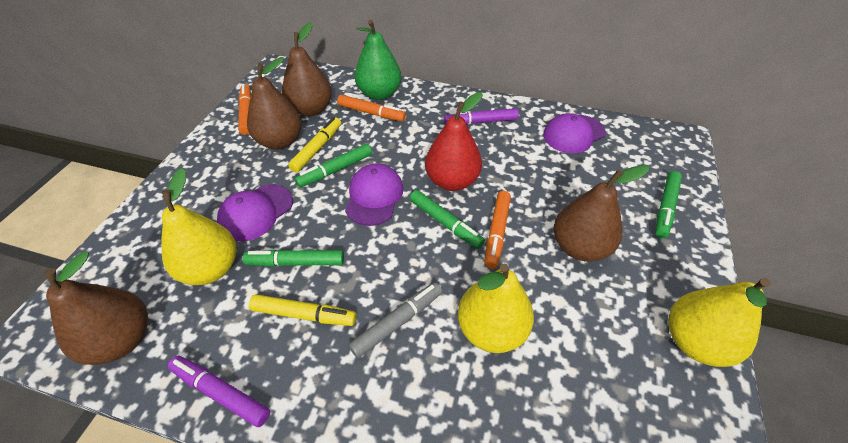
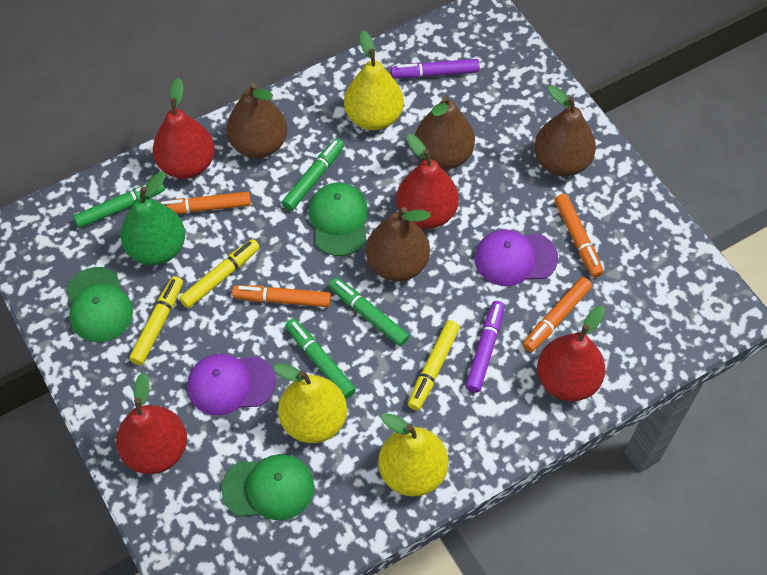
green cap: 0 -> 3
grey marker: 1 -> 0
orange marker: 3 -> 4
purple cap: 3 -> 2
red pear: 1 -> 4
yellow marker: 2 -> 3

